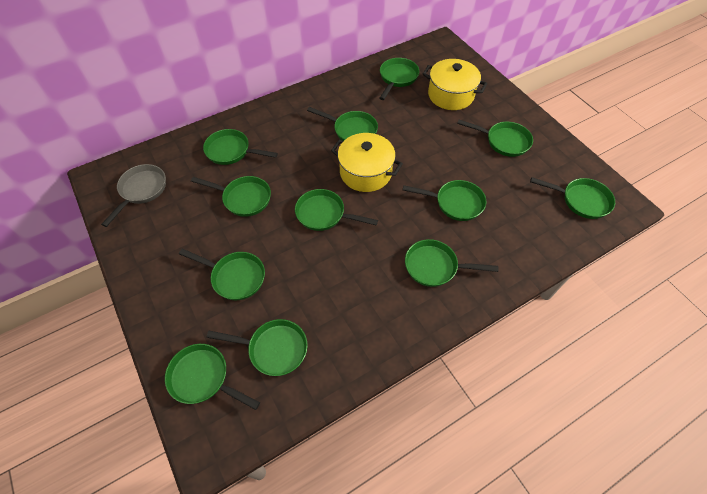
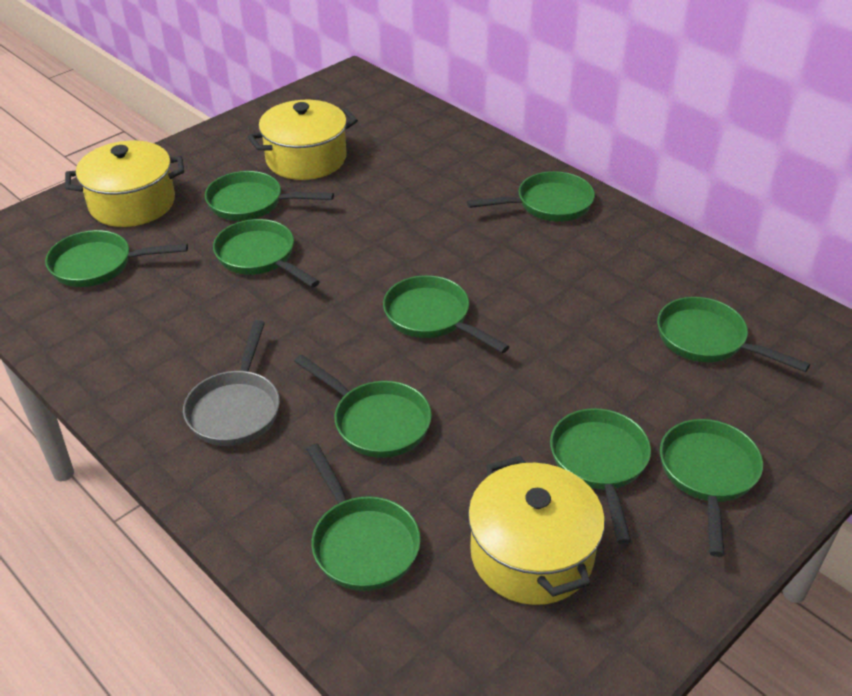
green pan: 12 -> 10
yellow pot: 2 -> 3

